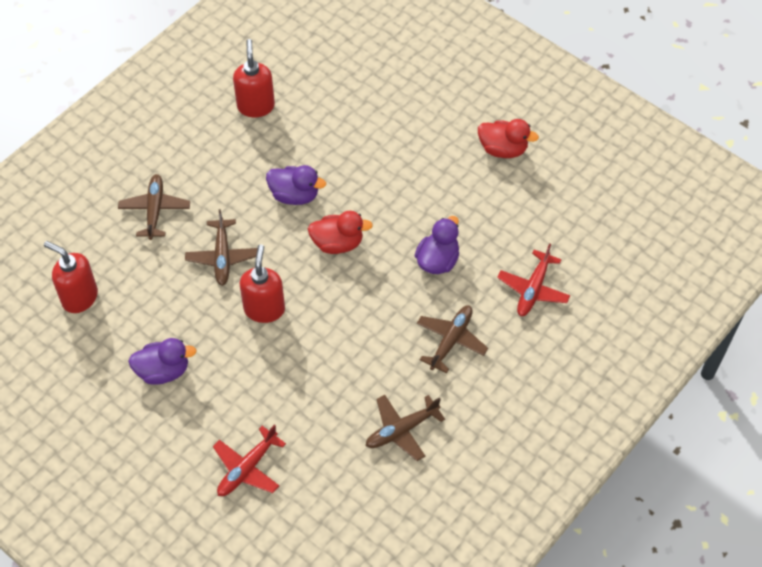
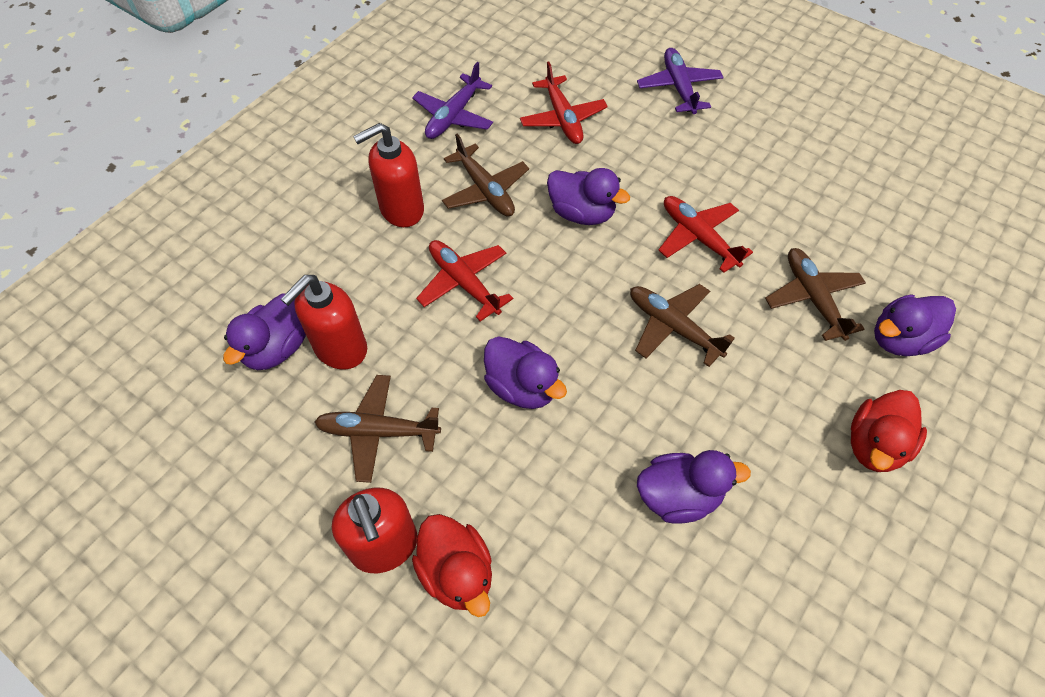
purple duck: 3 -> 5
purple plane: 0 -> 2
red plane: 2 -> 3

